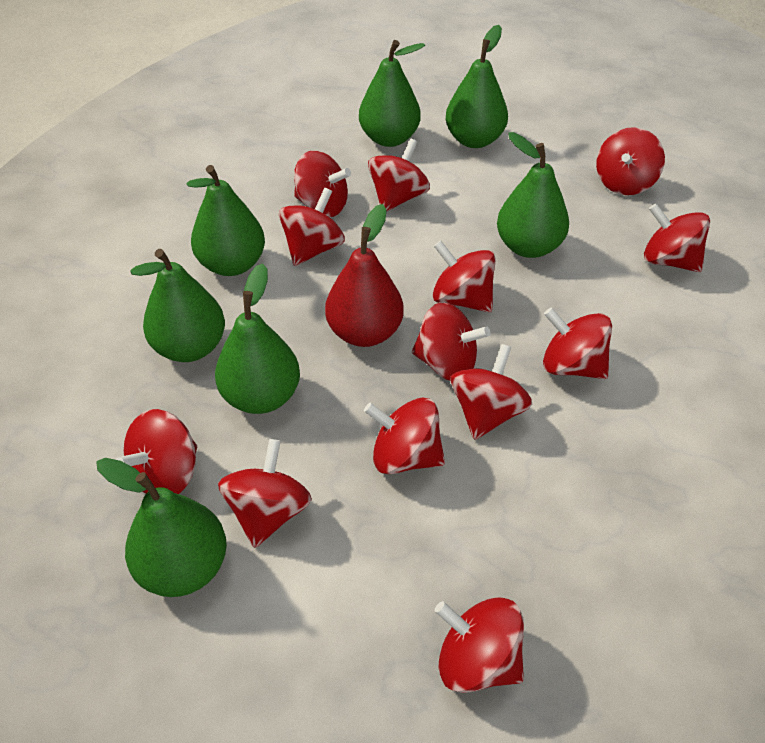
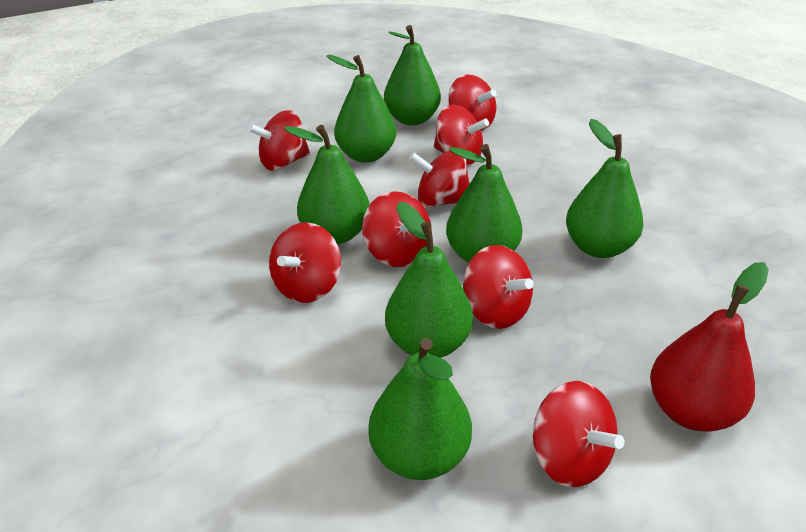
red spinning top: 13 -> 8

